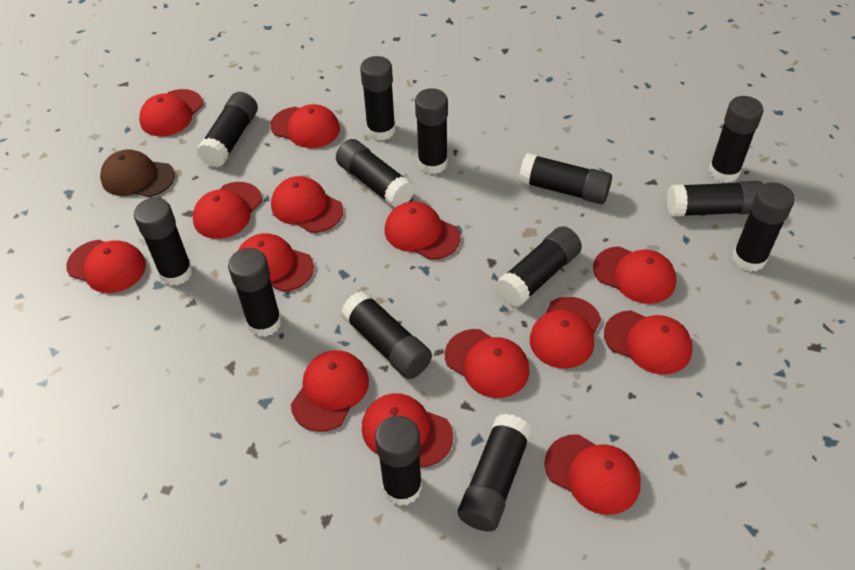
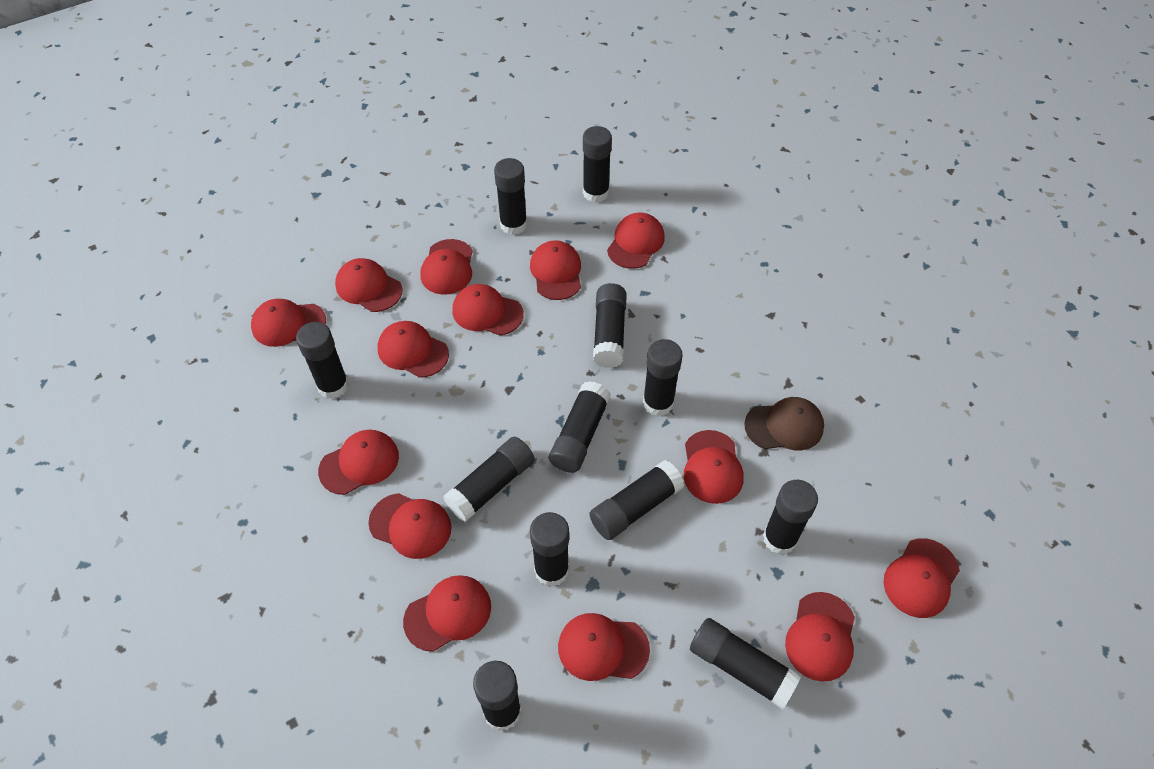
black glue stick: 14 -> 12

